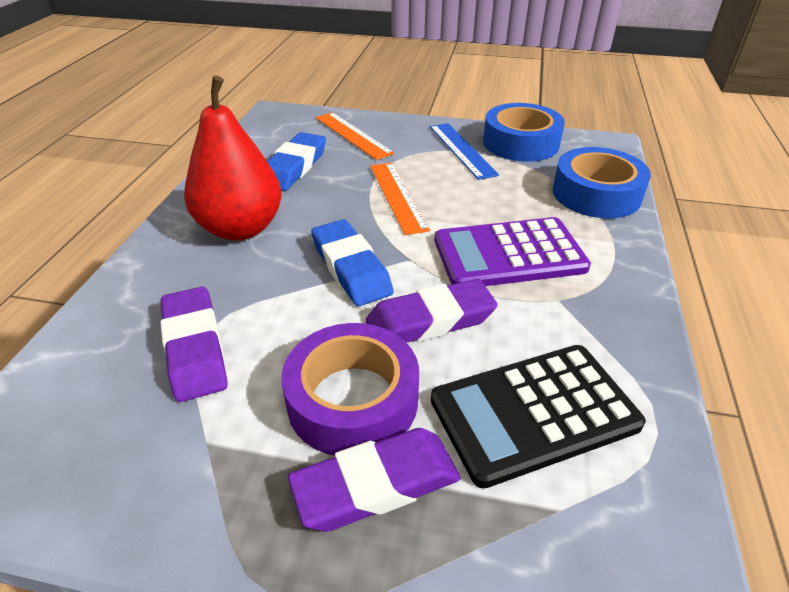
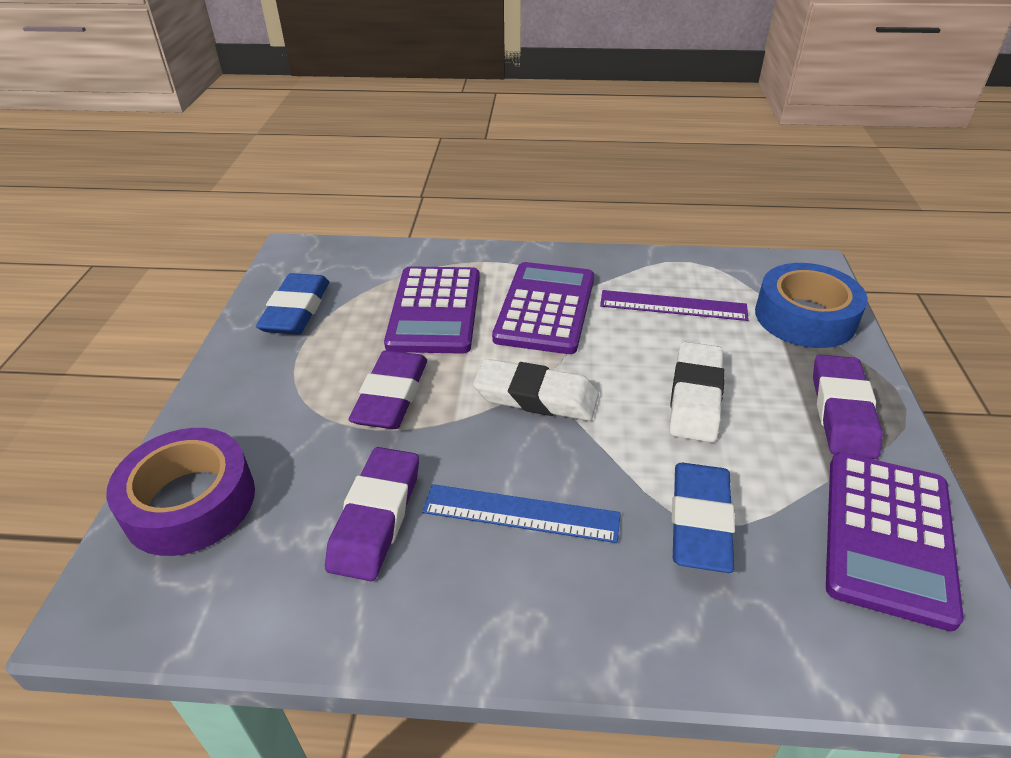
black calculator: 1 -> 0
blue tape: 2 -> 1
orange ruler: 2 -> 0
purple calculator: 1 -> 3
purple ruler: 0 -> 1
red pear: 1 -> 0
white eraser: 0 -> 2

